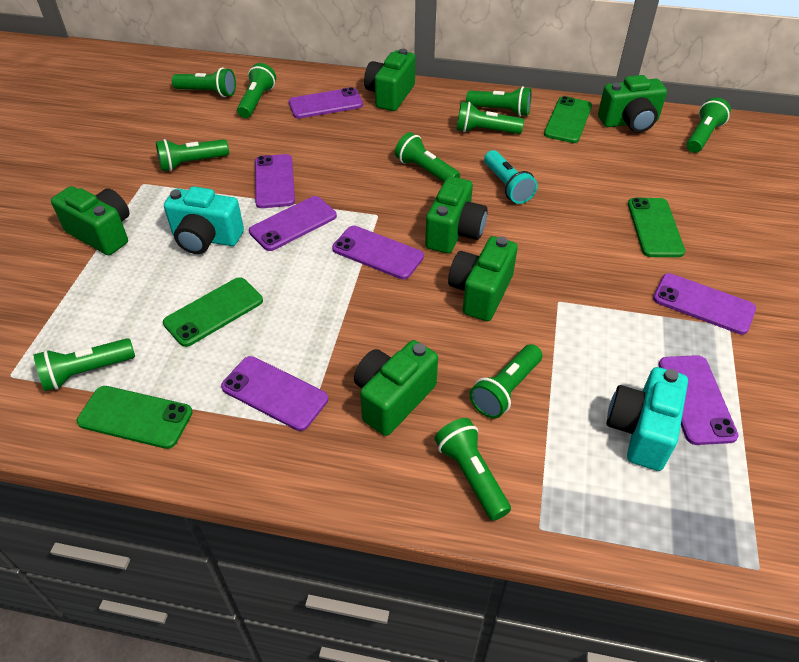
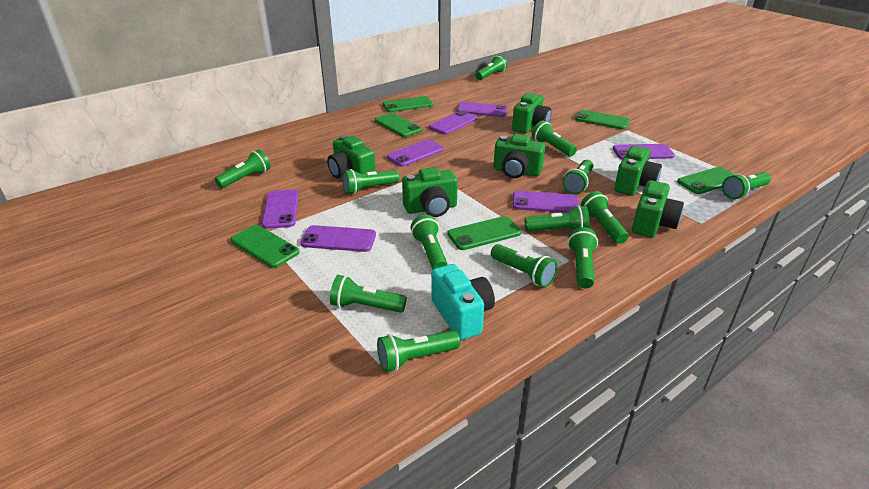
green flashlight: 10 -> 13
green phone: 4 -> 6
turquoise camera: 2 -> 1
turquoise flashlight: 1 -> 0

